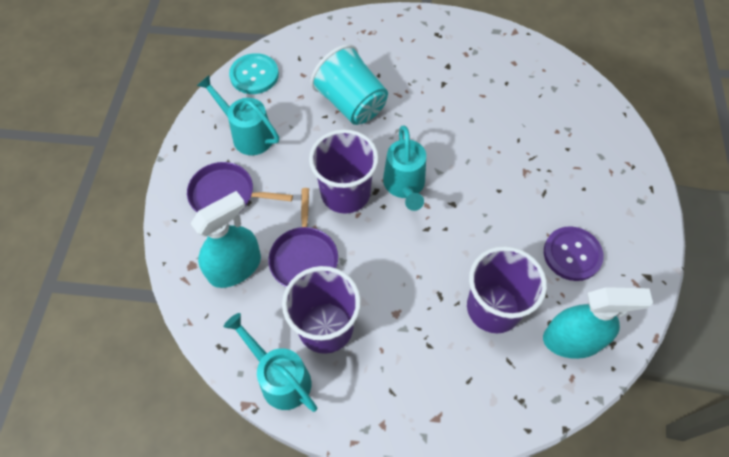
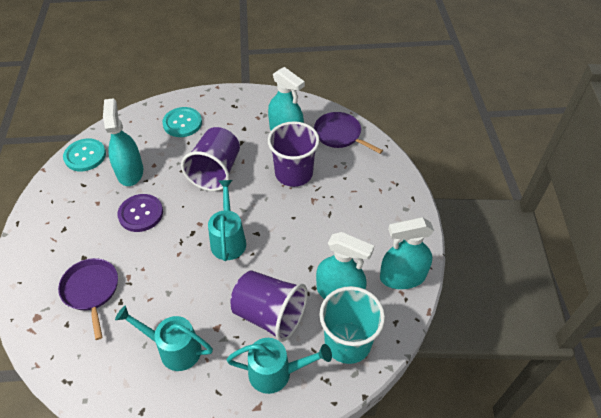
turquoise button: 1 -> 2
turquoise spray bottle: 2 -> 4

